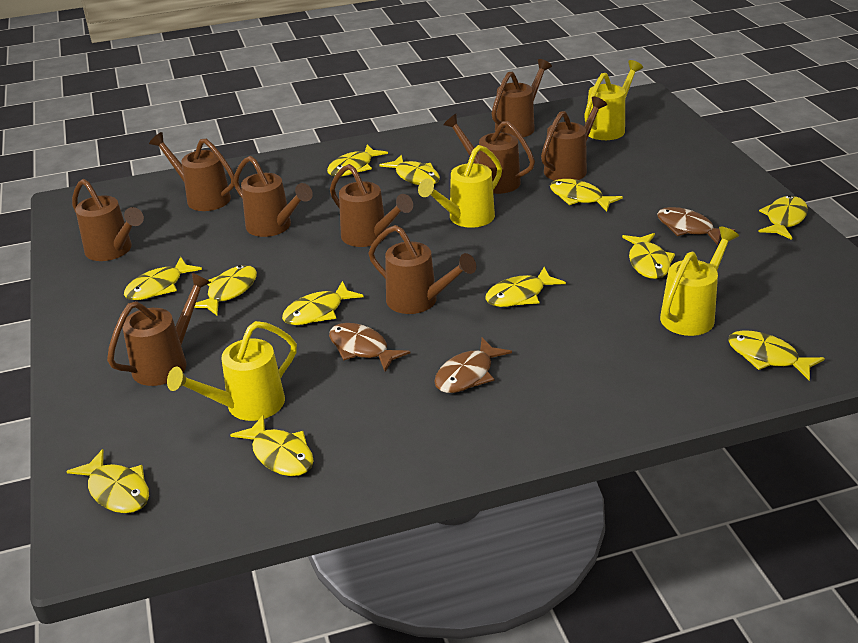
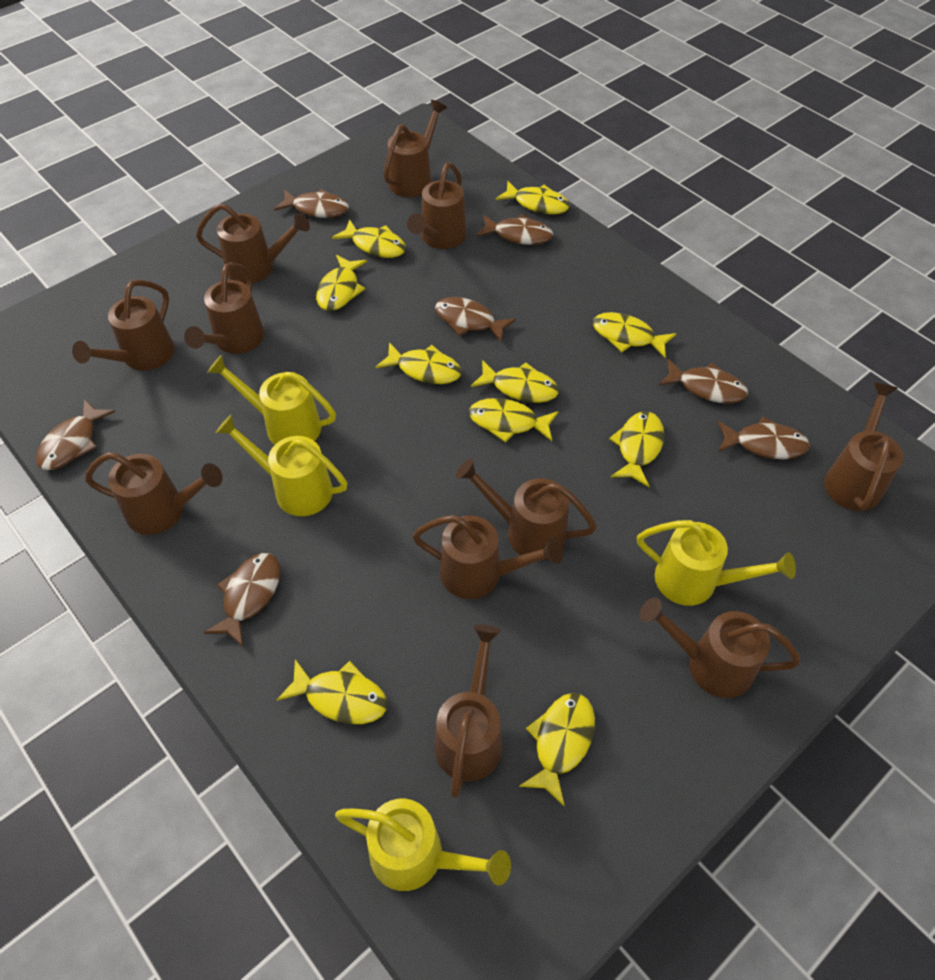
brown fish: 3 -> 7
brown watering can: 9 -> 11
yellow fish: 12 -> 10

